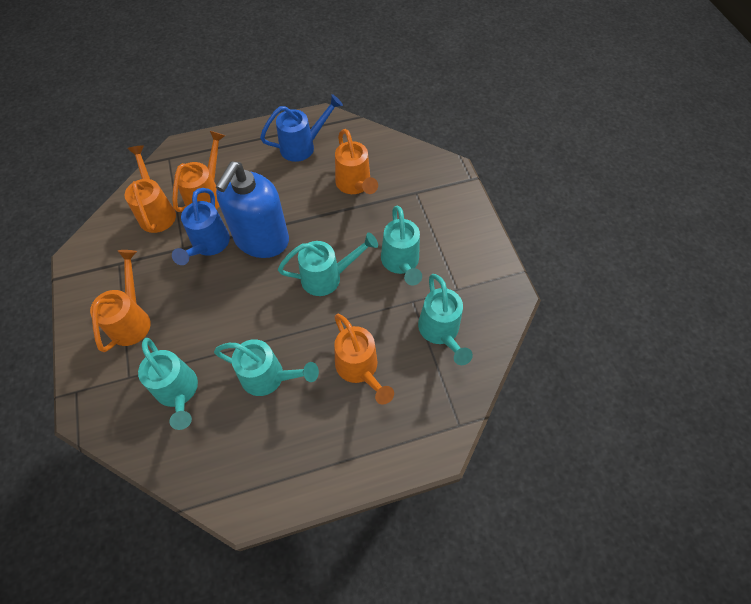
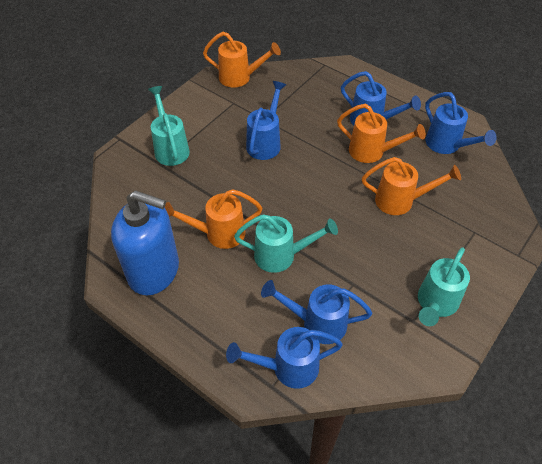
blue watering can: 2 -> 5
orange watering can: 5 -> 4
turquoise watering can: 5 -> 3

